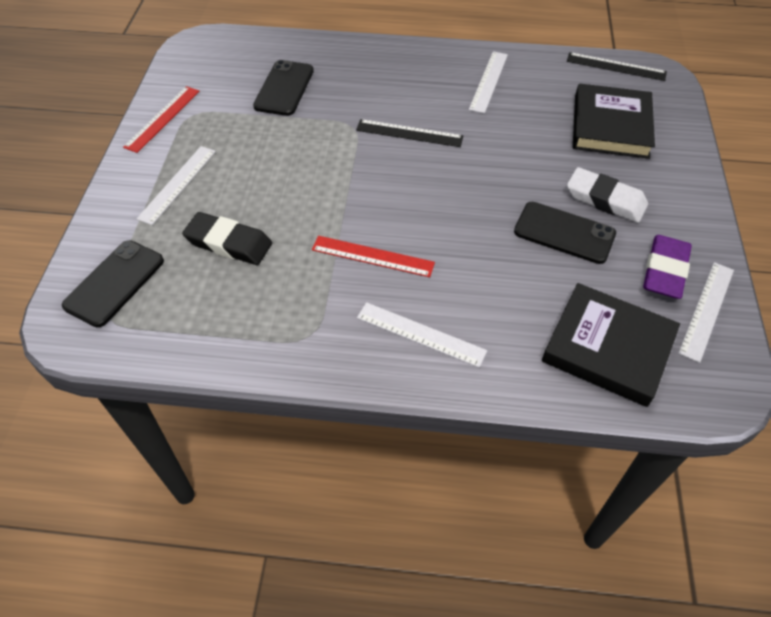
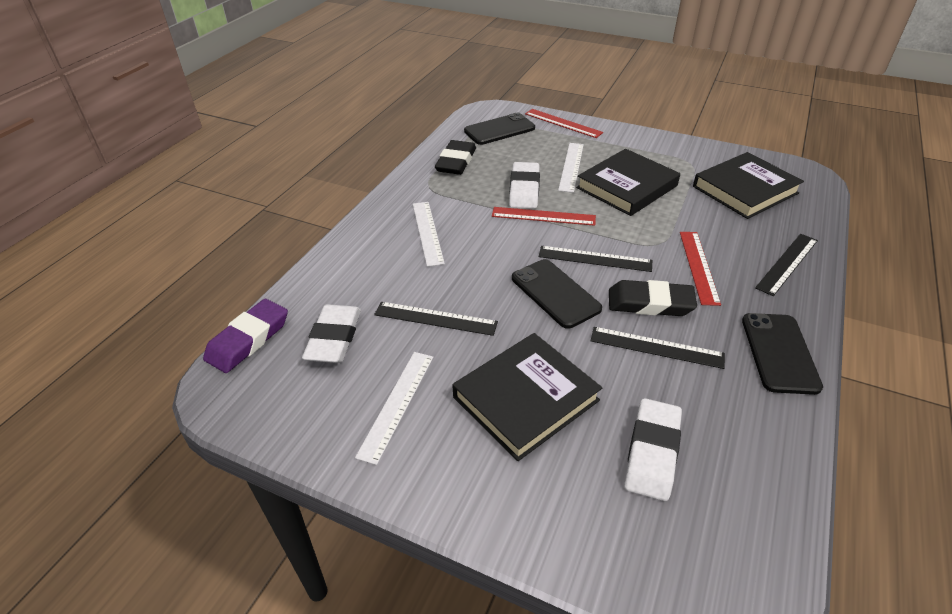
black book: 2 -> 3
black eraser: 1 -> 2
black ruler: 2 -> 4
red ruler: 2 -> 3
white eraser: 1 -> 3
white ruler: 4 -> 3

